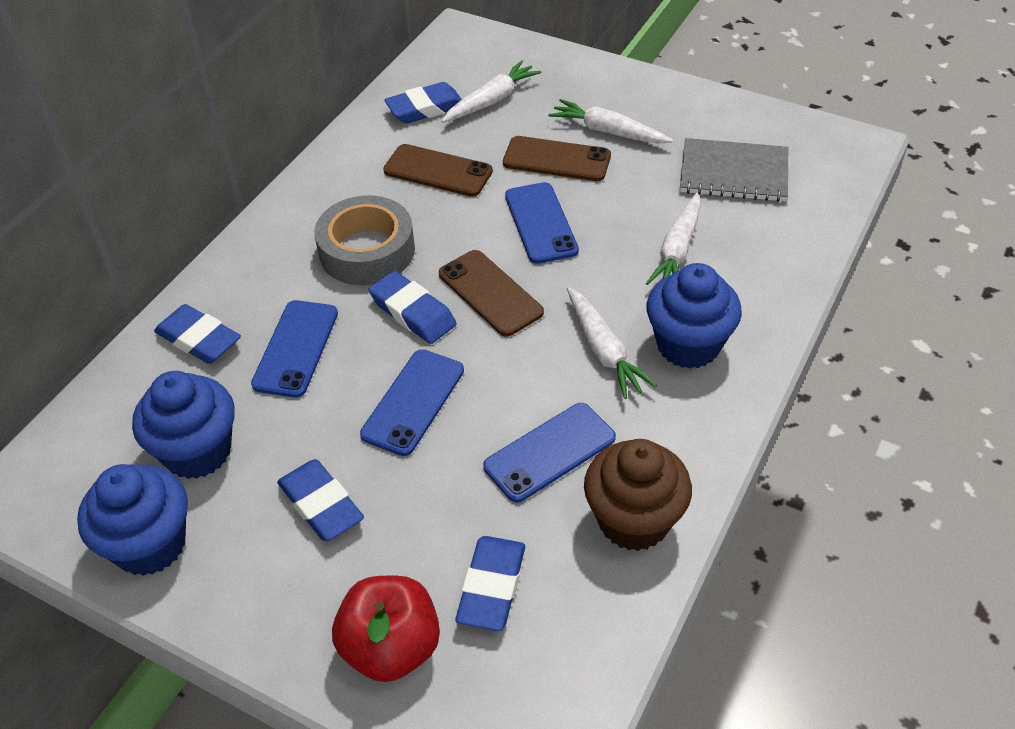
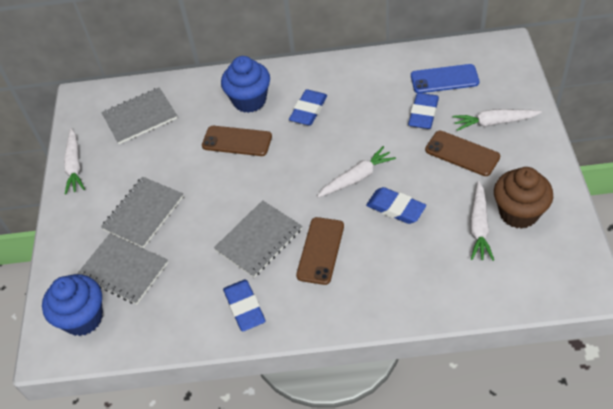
blue cupcake: 3 -> 2
blue eraser: 5 -> 4
blue phone: 4 -> 1
grey notebook: 1 -> 4
grey tape: 1 -> 0
red apple: 1 -> 0

